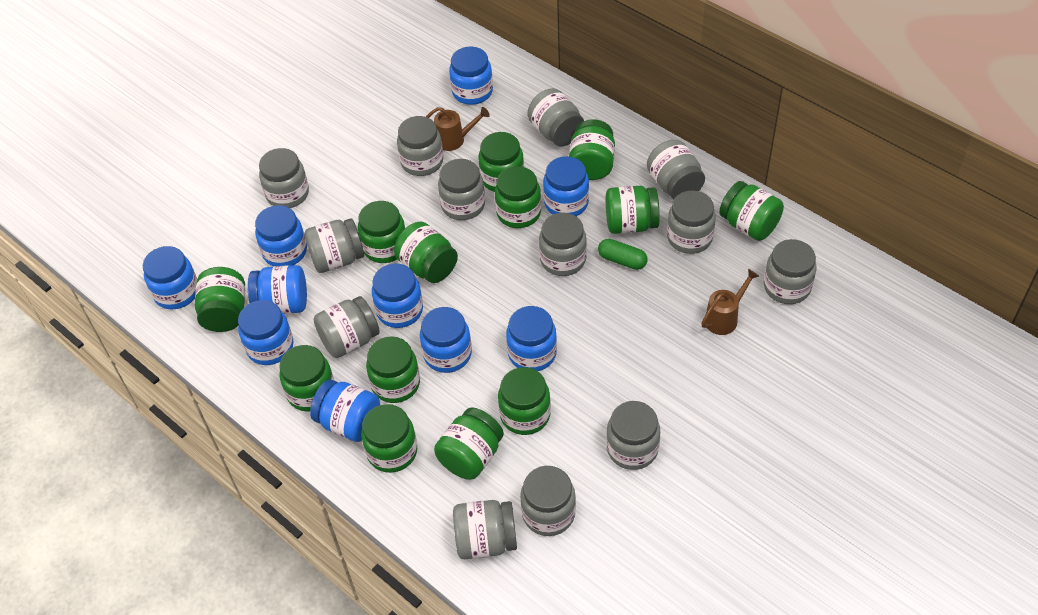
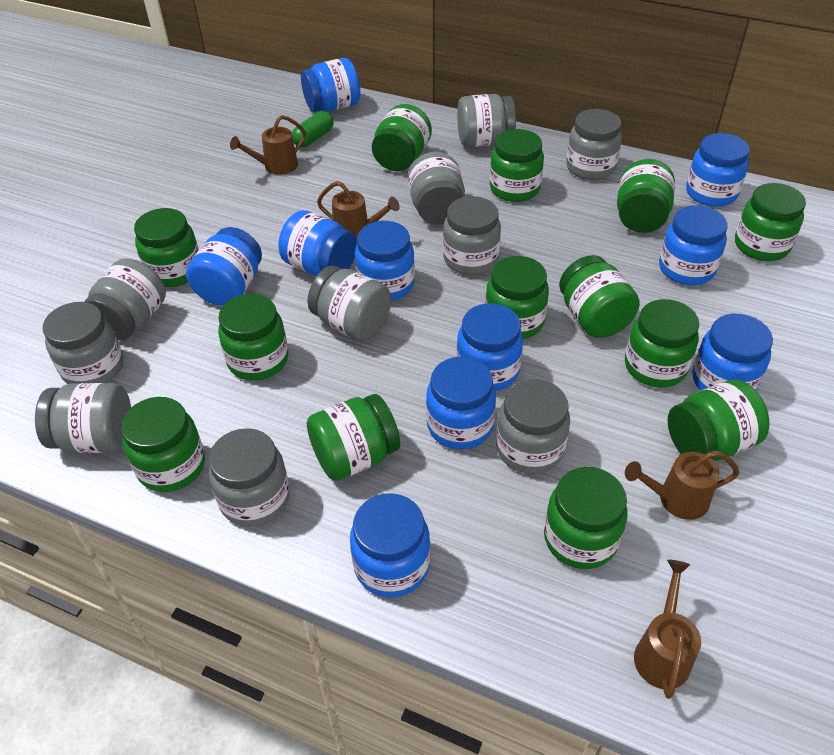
brown watering can: 2 -> 4
grey jar: 13 -> 10

